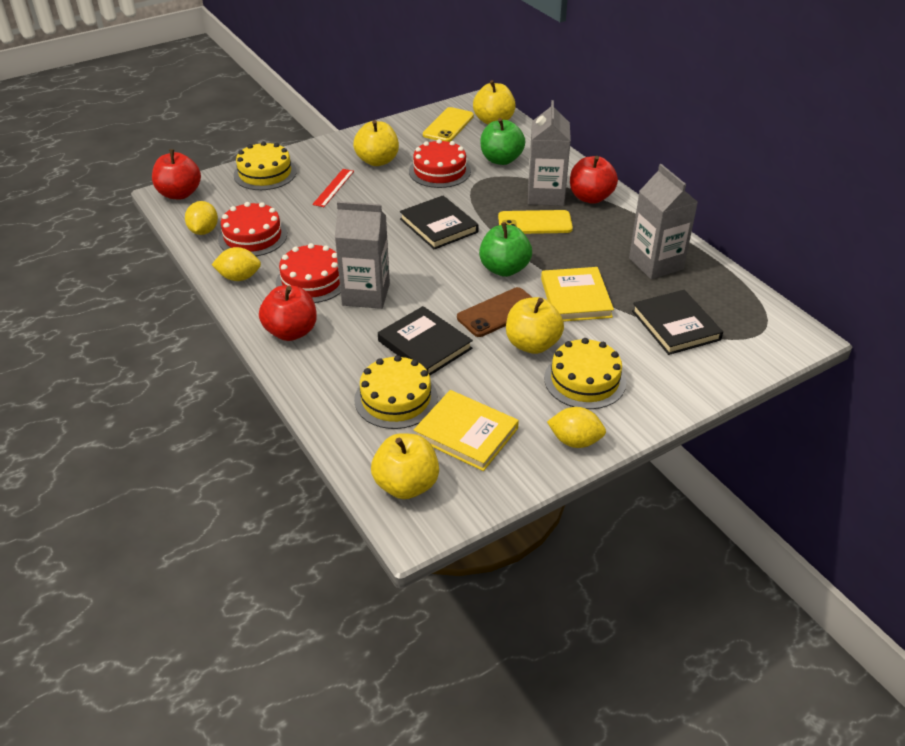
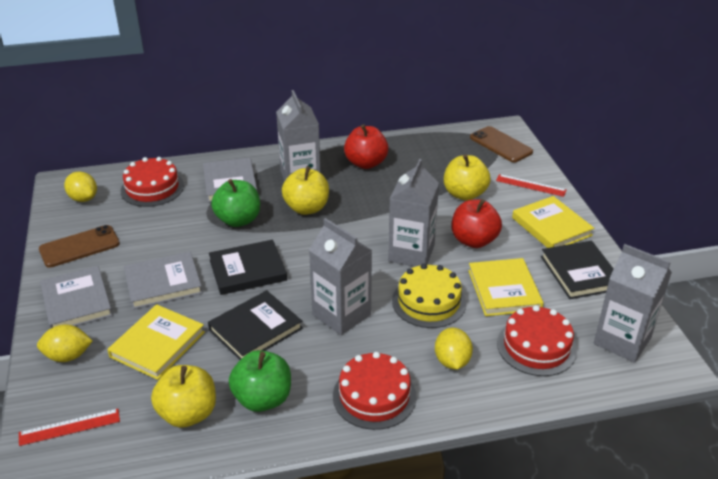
brown phone: 1 -> 2
grey book: 0 -> 3
grey carton: 3 -> 4
red apple: 3 -> 2
red ruler: 1 -> 2
yellow apple: 4 -> 3
yellow book: 2 -> 3
yellow cake: 3 -> 1
yellow phone: 2 -> 0

